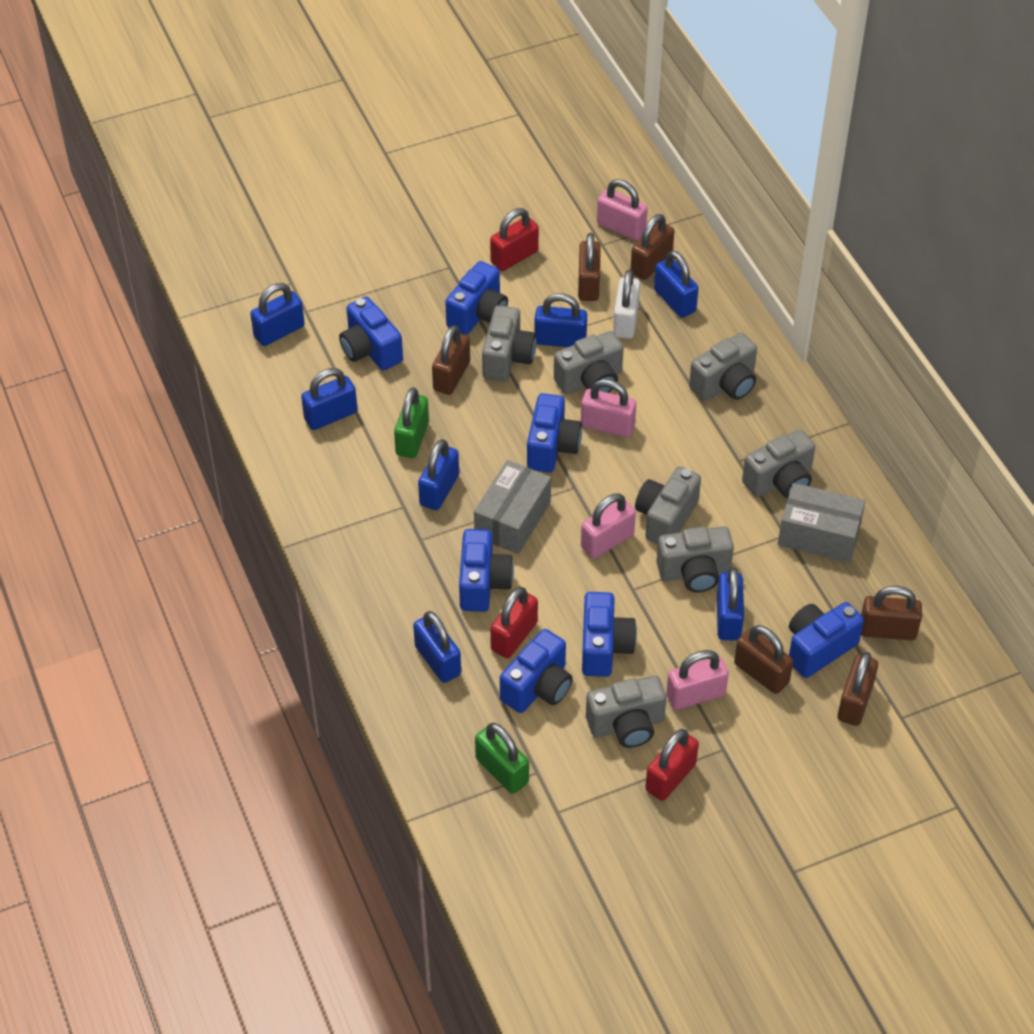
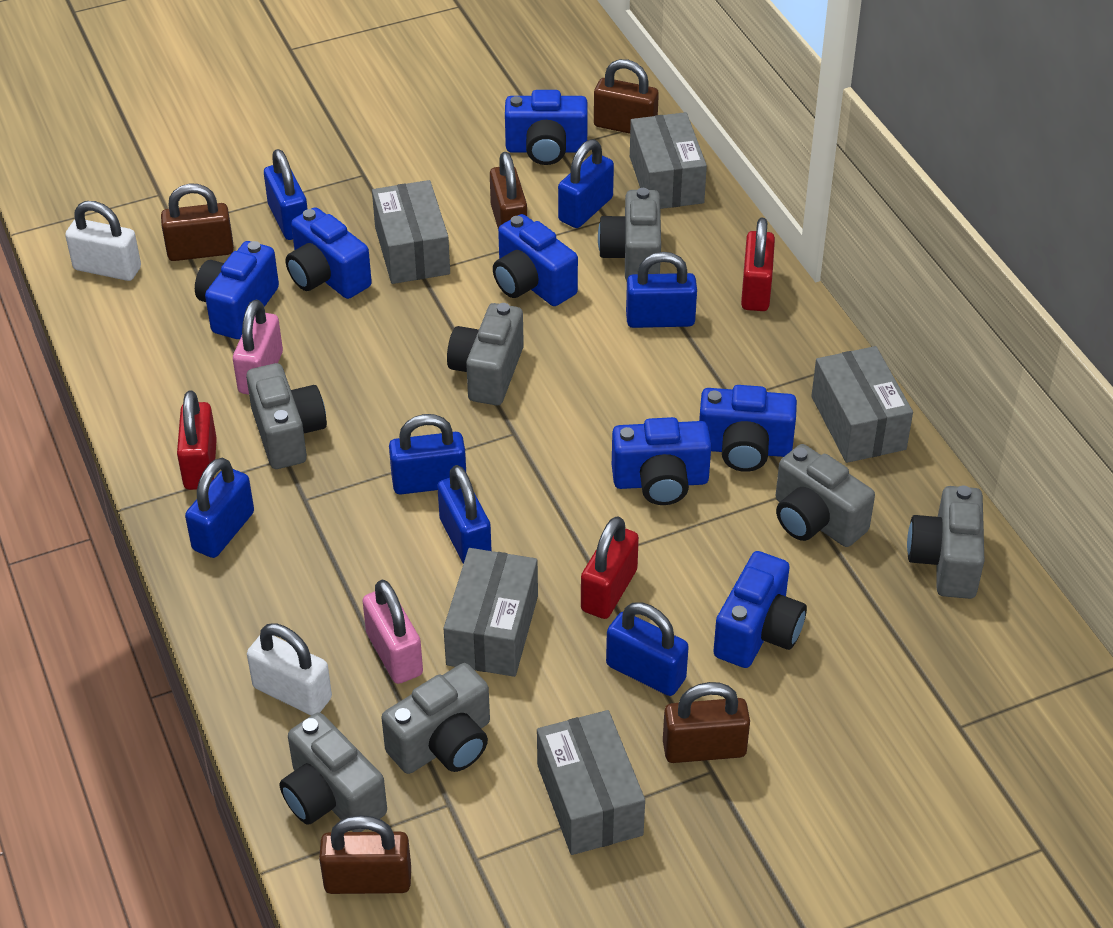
brown padlock: 6 -> 5
green padlock: 2 -> 0
grey box: 2 -> 5
pink padlock: 4 -> 2
white padlock: 1 -> 2

